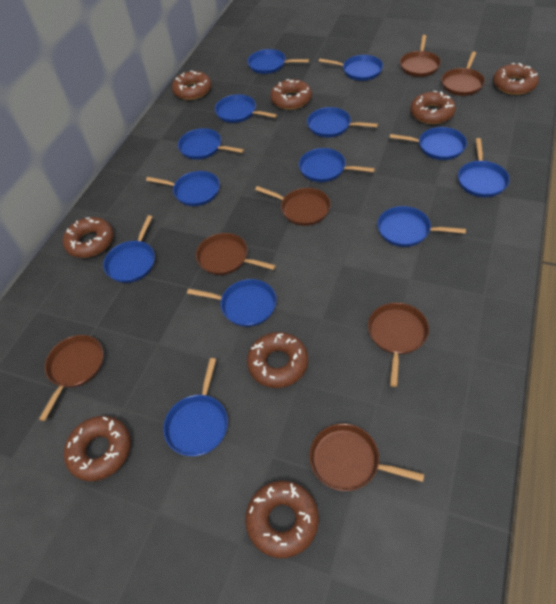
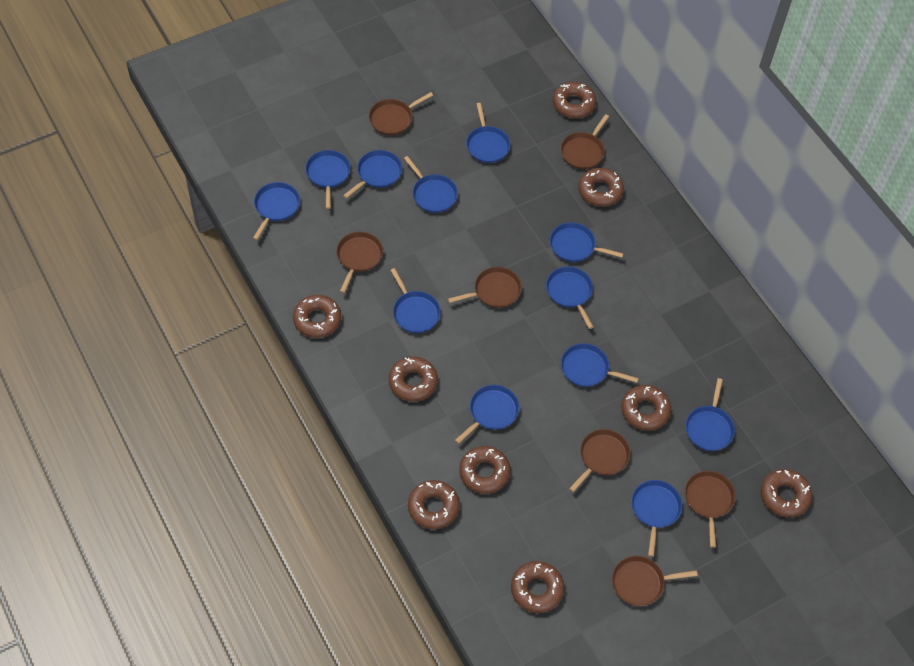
blue pan: 13 -> 12
brown donut: 8 -> 9

